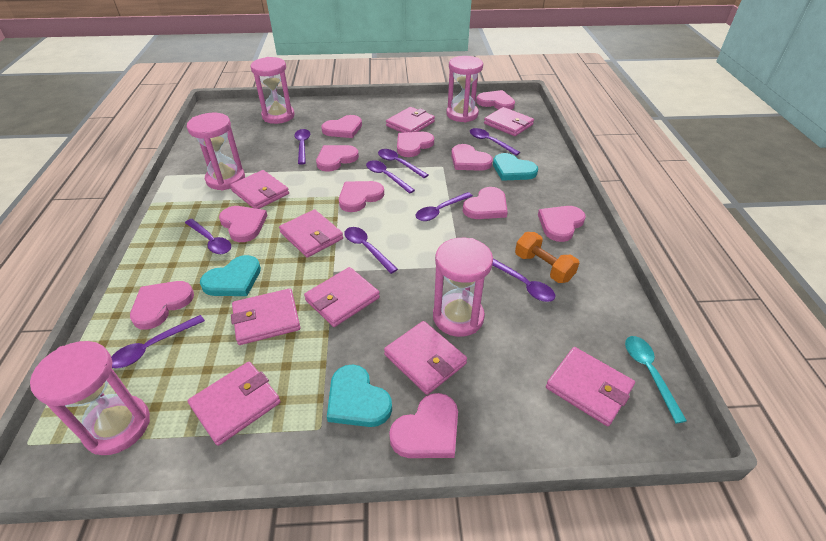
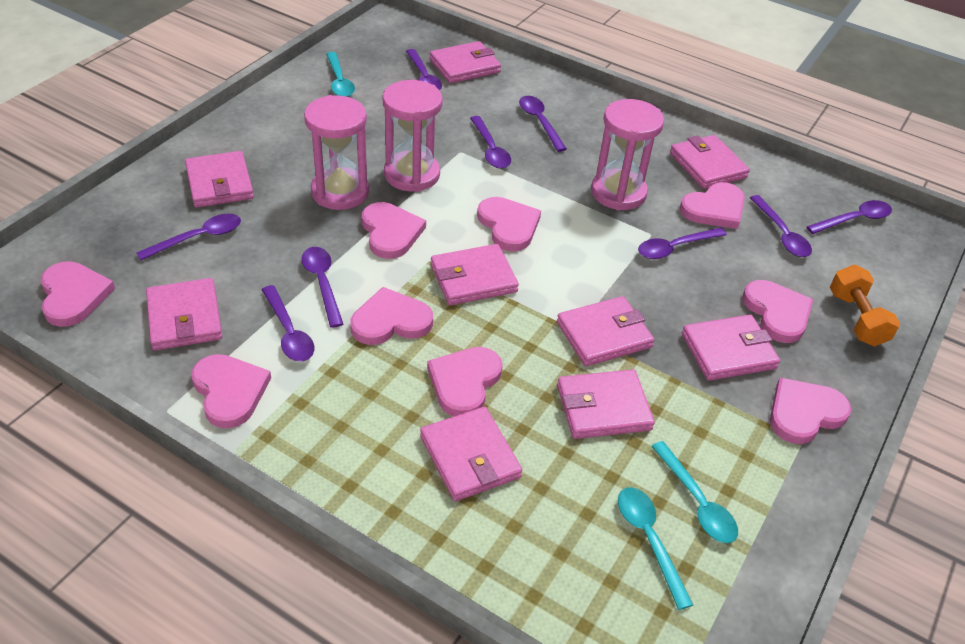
pink heart: 11 -> 9
pink hourglass: 5 -> 3
turquoise heart: 3 -> 0
turquoise spoon: 1 -> 3

